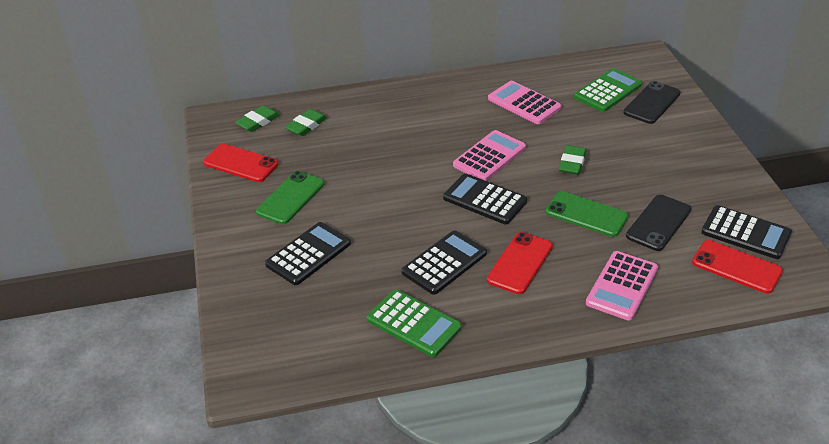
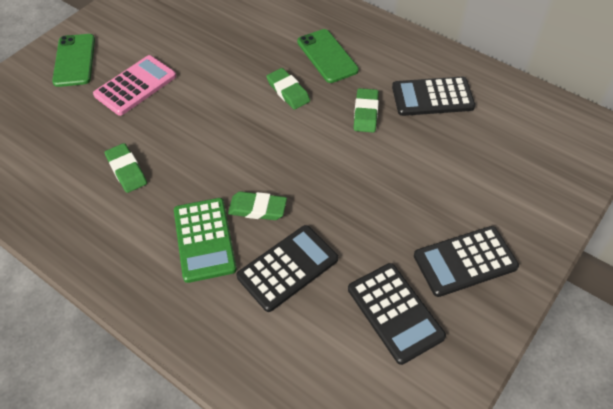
black phone: 2 -> 0
green calculator: 2 -> 1
green eraser: 3 -> 4
pink calculator: 3 -> 1
red phone: 3 -> 0

